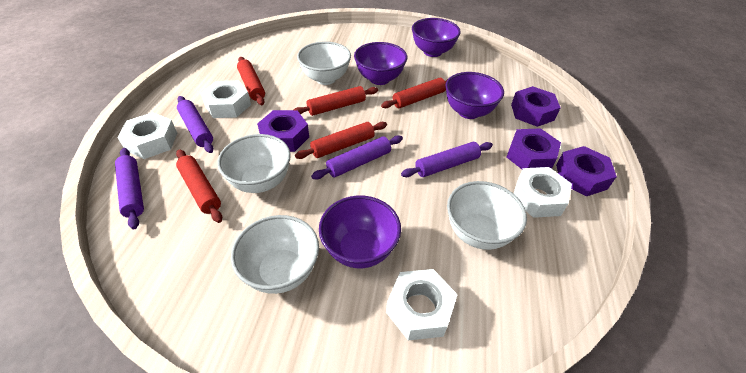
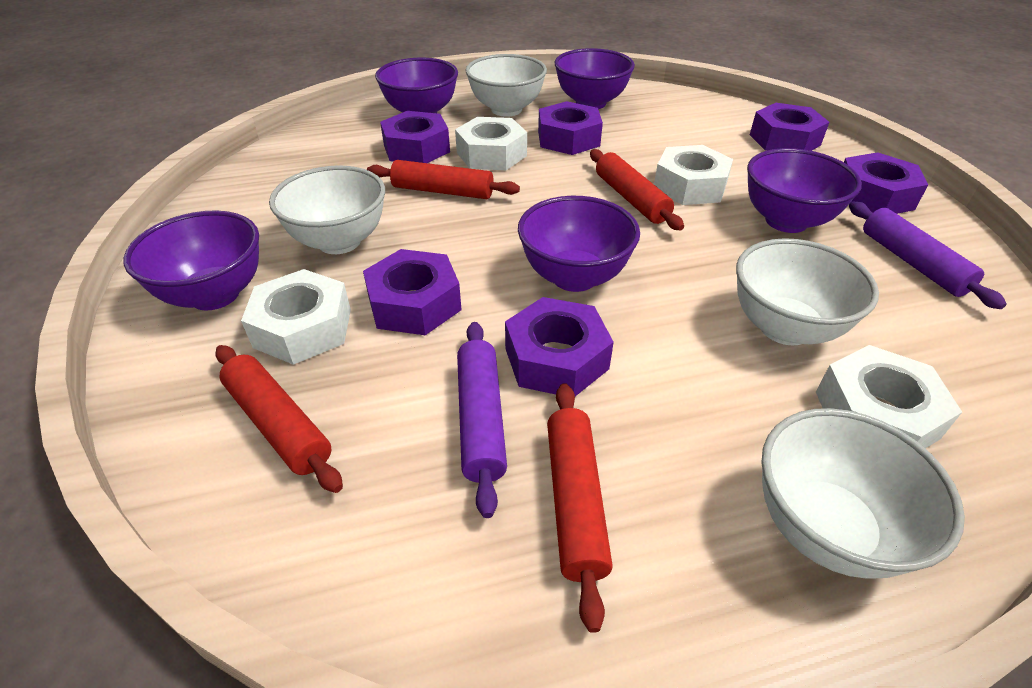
purple bowl: 4 -> 5
purple nut: 4 -> 6
purple rolling pin: 4 -> 2
red rolling pin: 5 -> 4

